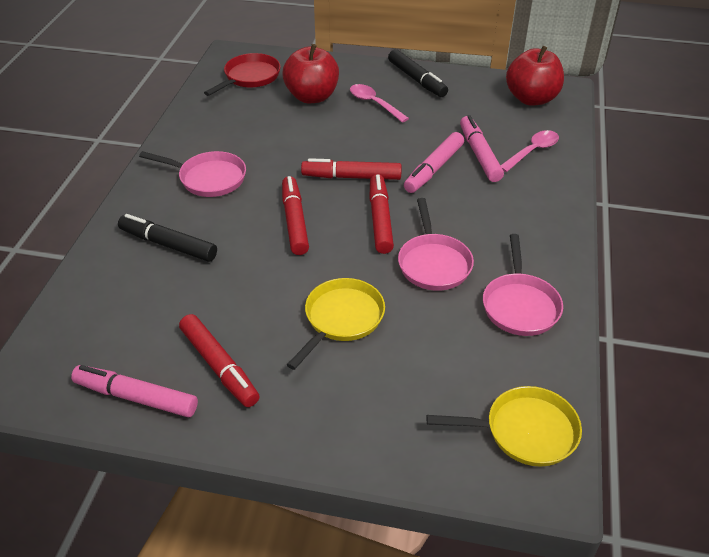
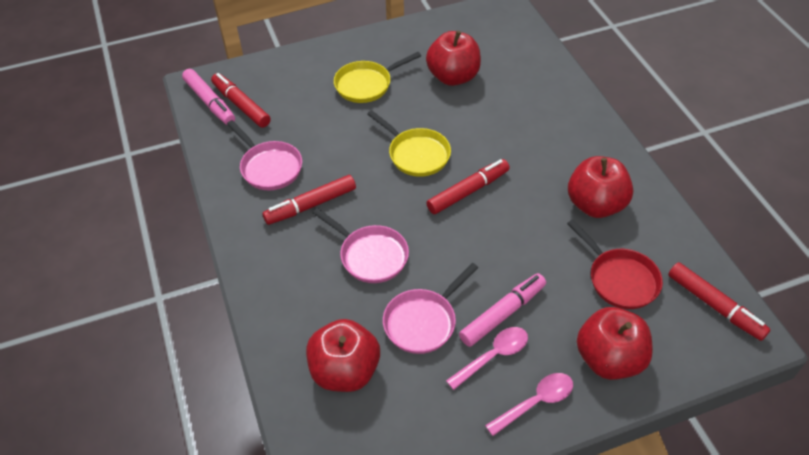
black marker: 2 -> 0
pink marker: 3 -> 2
red apple: 2 -> 4

